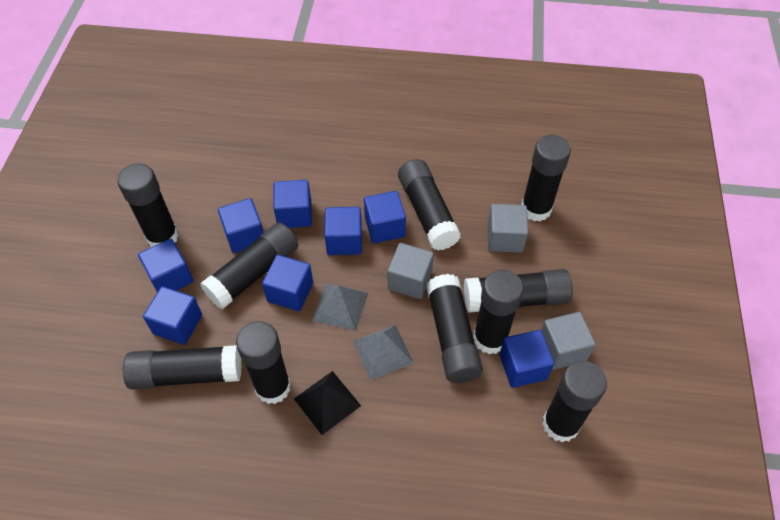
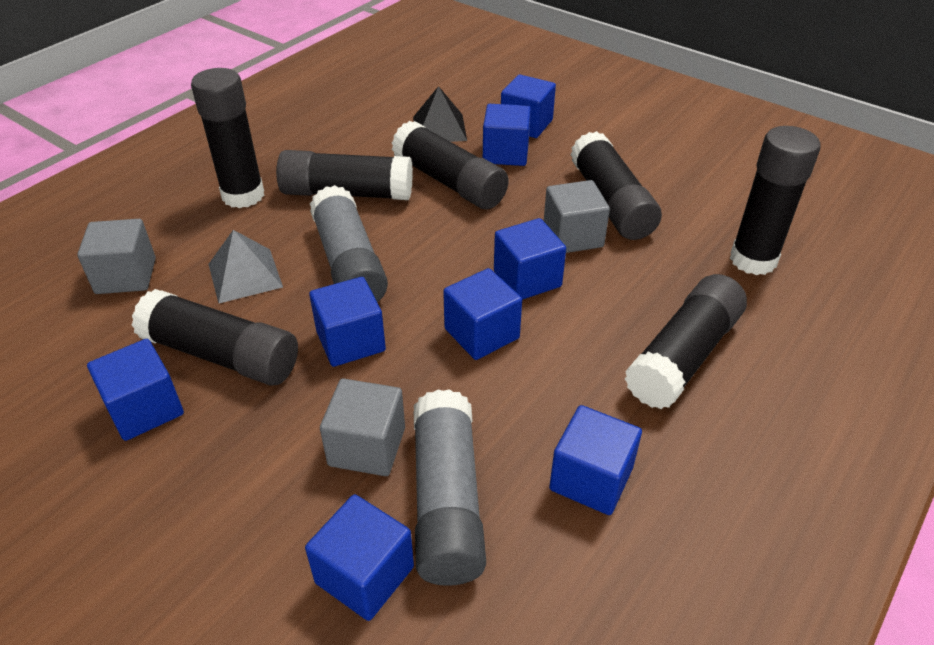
black glue stick: 10 -> 7
grey glue stick: 0 -> 2
grey pyramid: 2 -> 1

